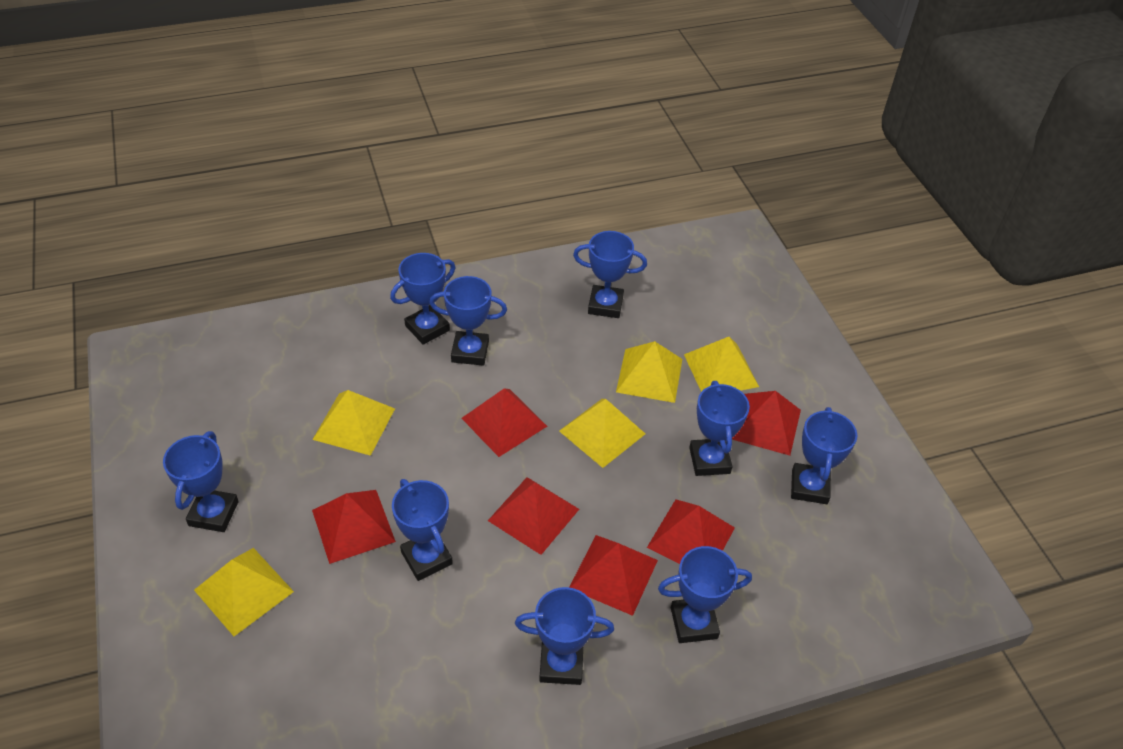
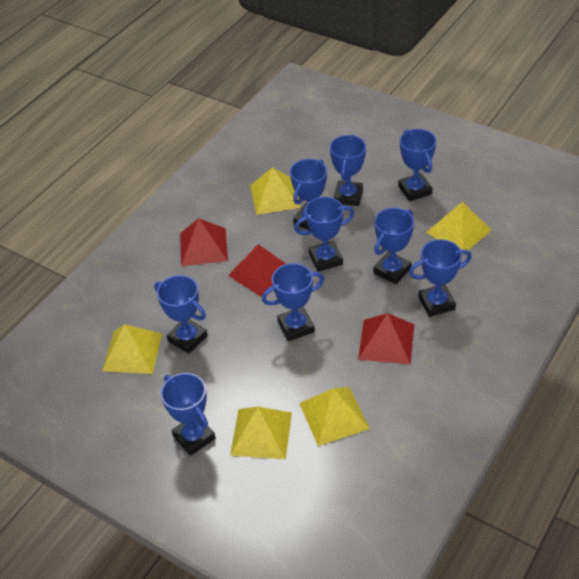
red pyramid: 6 -> 3

